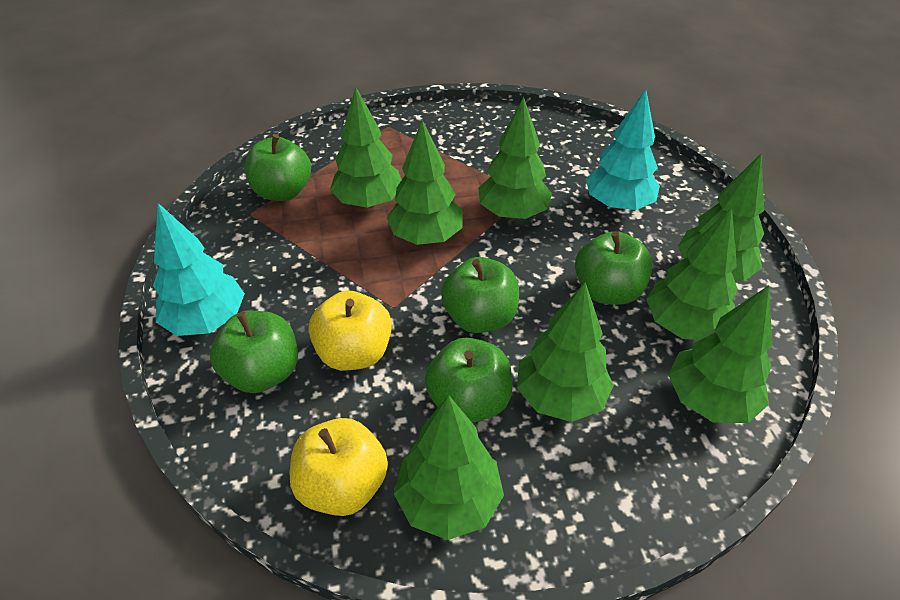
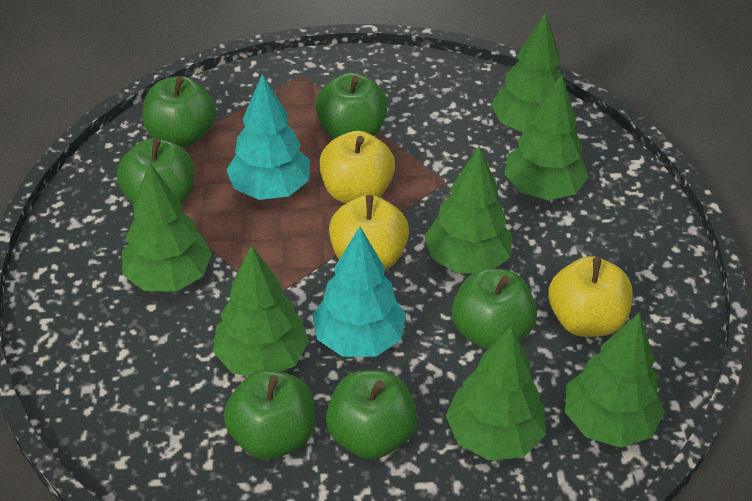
green apple: 5 -> 6
green tree: 8 -> 7
yellow apple: 2 -> 3

